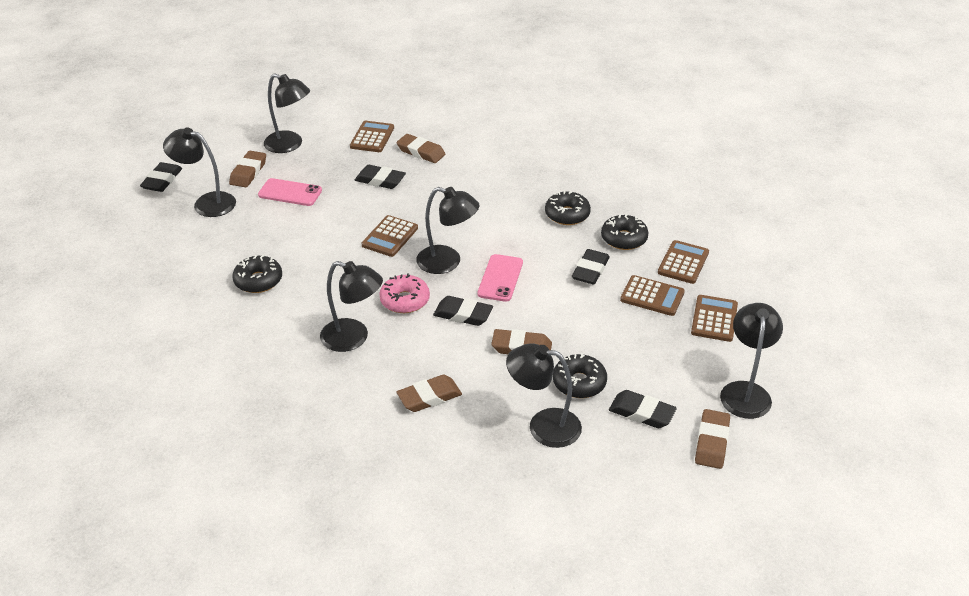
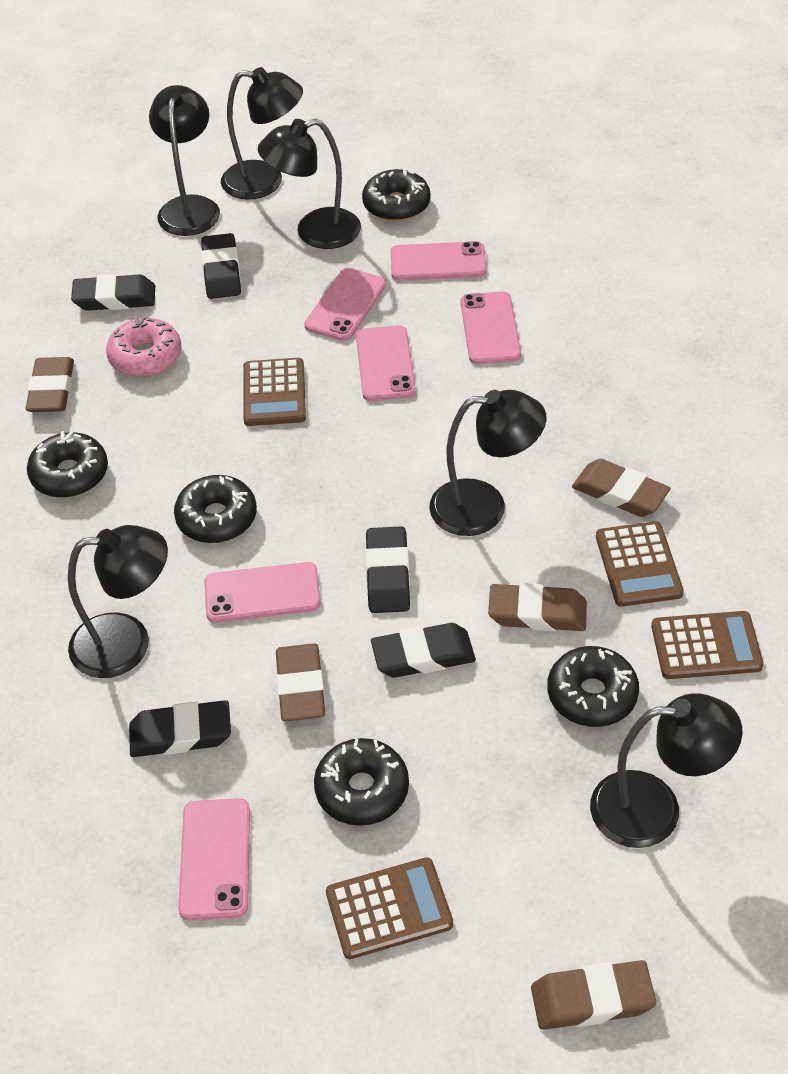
black donut: 4 -> 5
brown calculator: 5 -> 4
pink phone: 2 -> 6

